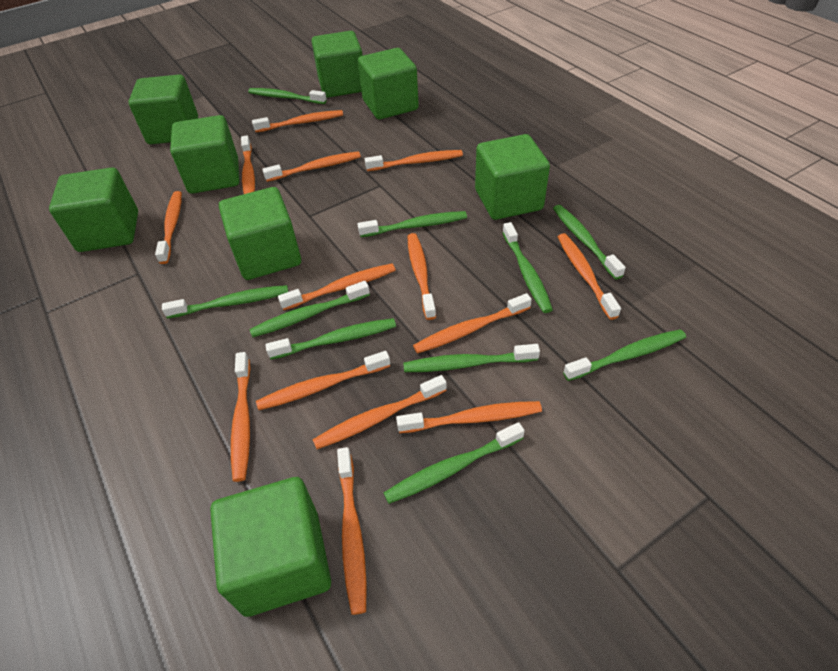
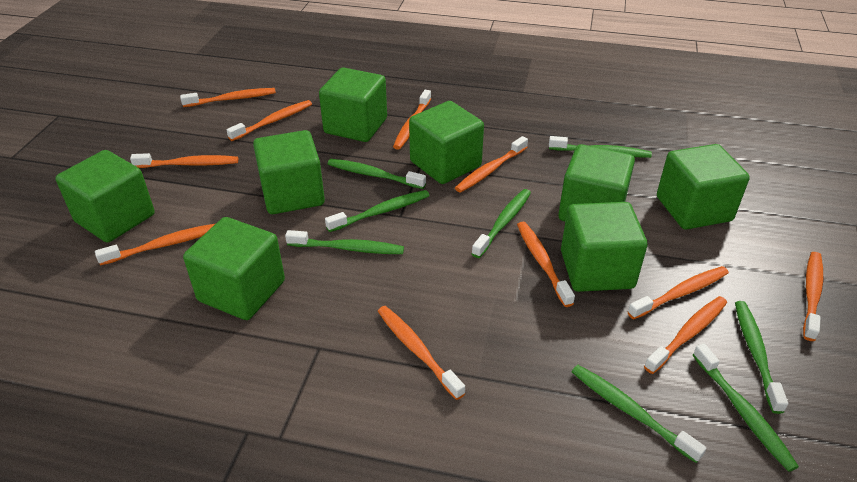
green toothbrush: 10 -> 8
orange toothbrush: 14 -> 11

